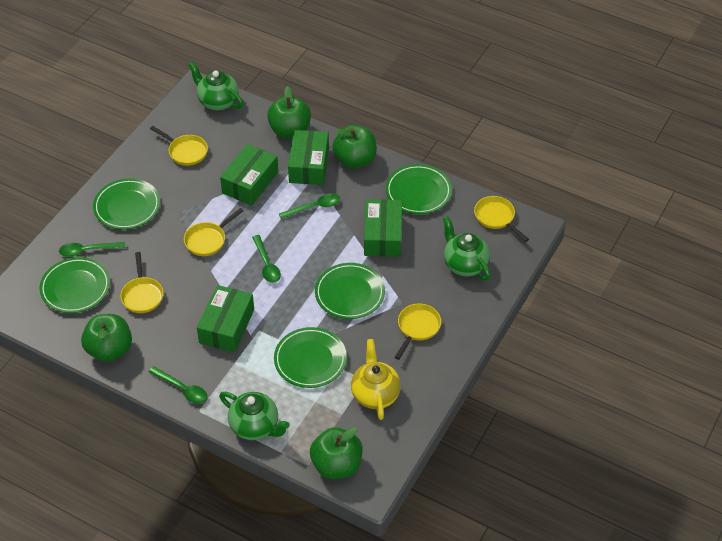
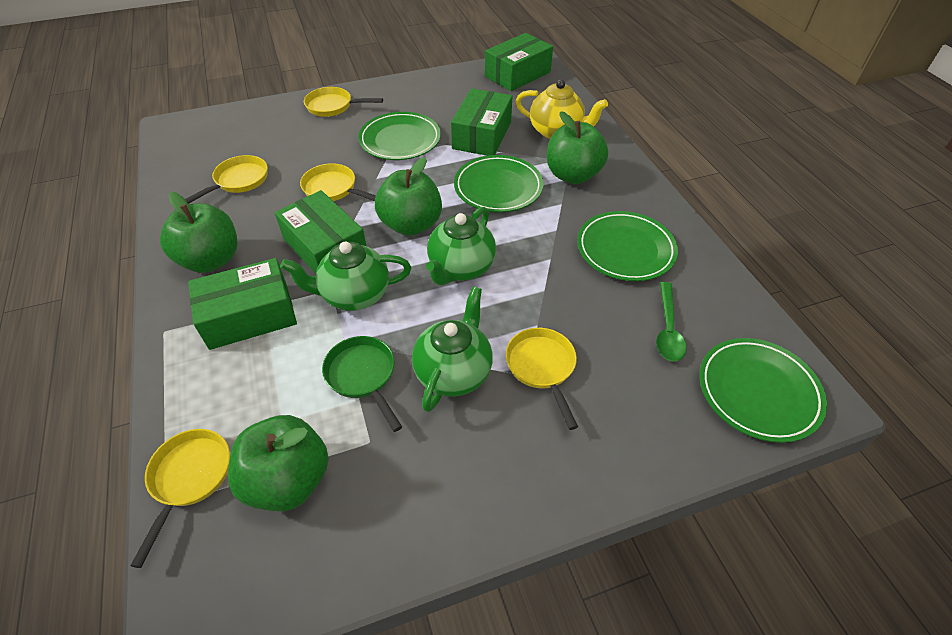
green pan: 0 -> 1
green plate: 5 -> 4
green spoon: 4 -> 1

